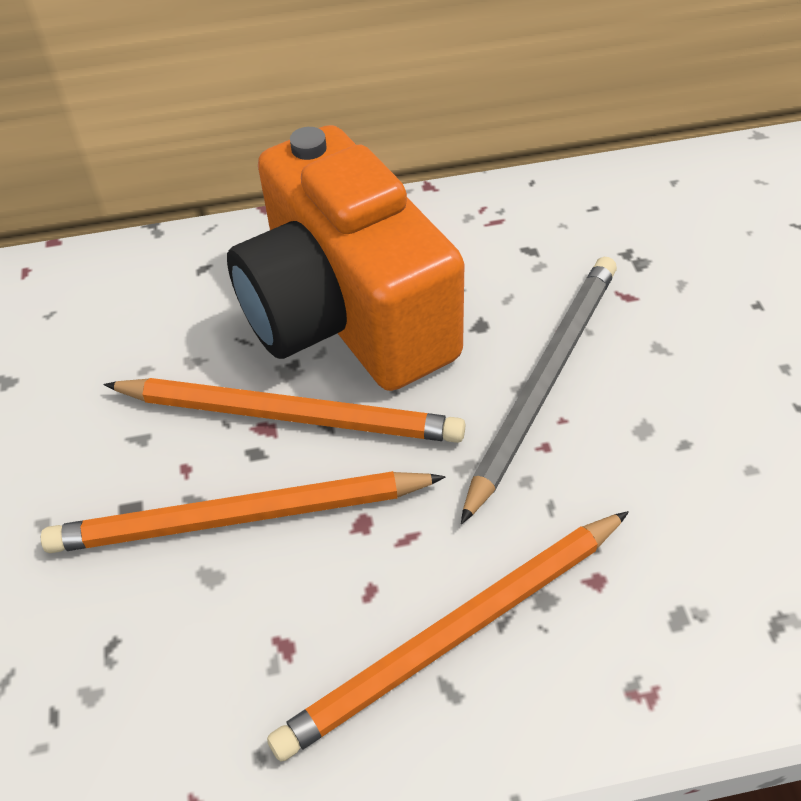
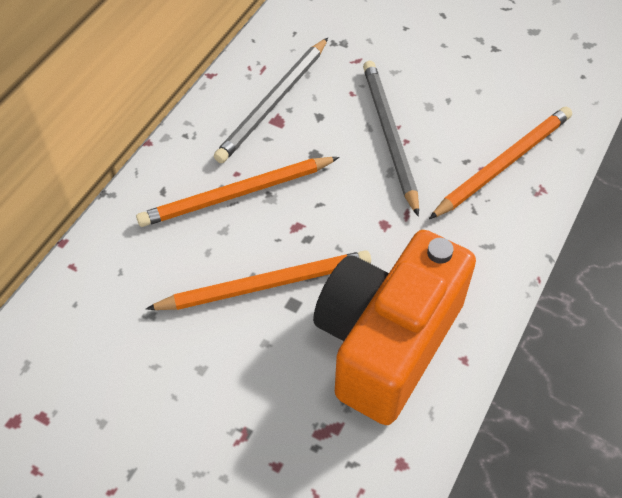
grey pencil: 1 -> 2

